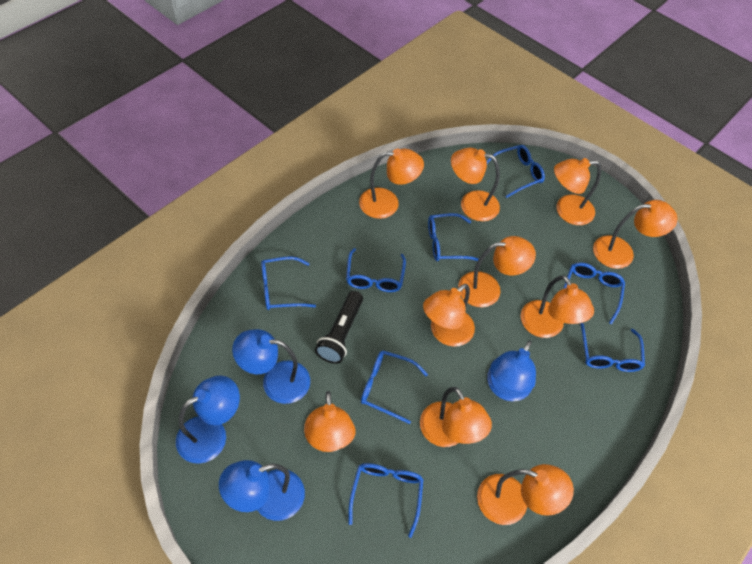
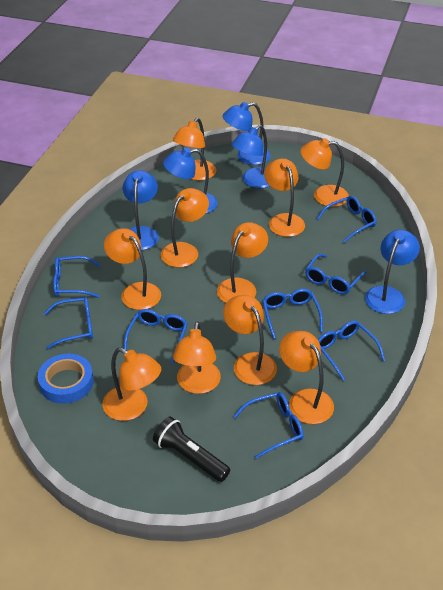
blue lamp: 4 -> 5
blue tape: 0 -> 1

